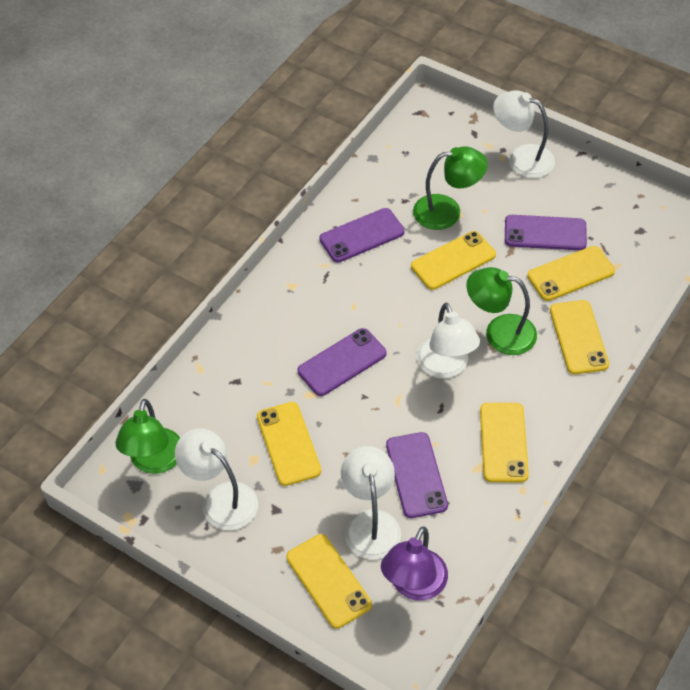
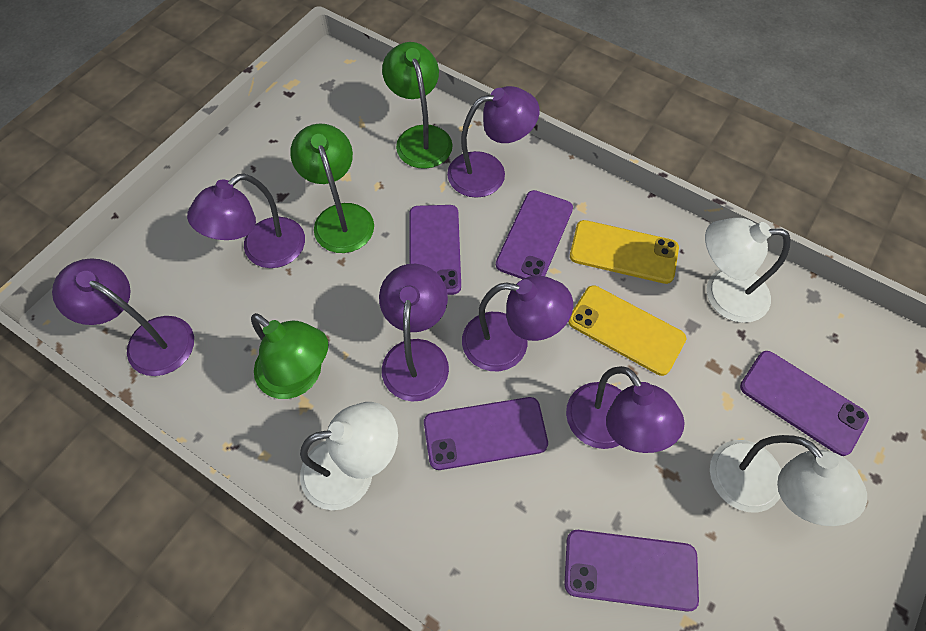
purple lamp: 1 -> 6
purple phone: 4 -> 5
white lamp: 4 -> 3
yellow phone: 6 -> 2

